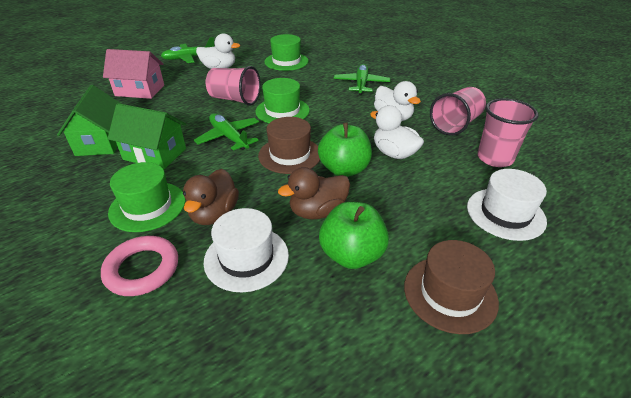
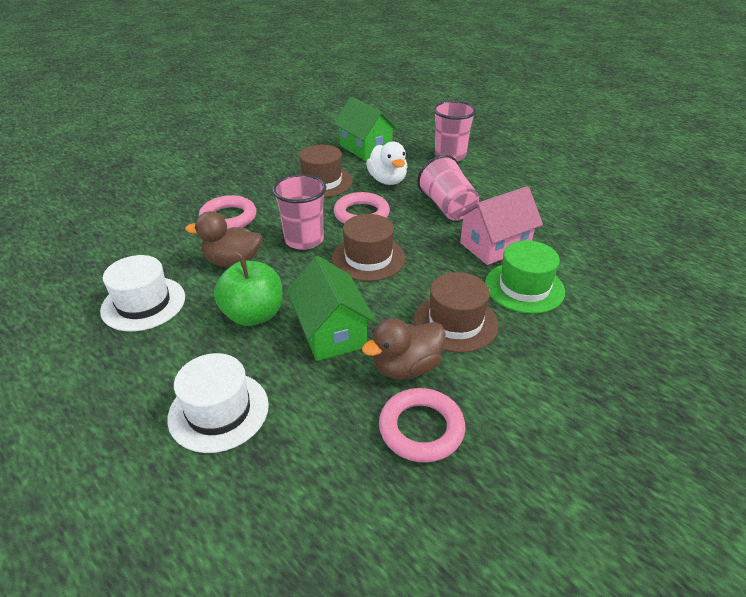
brown hat: 2 -> 3
green apple: 2 -> 1
green hat: 3 -> 1
green plane: 3 -> 0
pink ring: 1 -> 3
white duck: 3 -> 1

